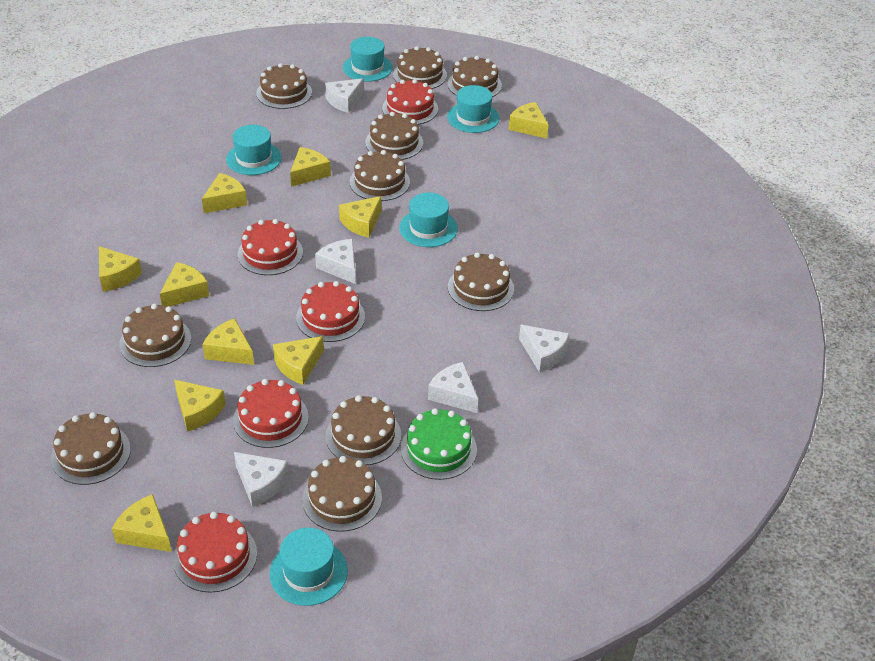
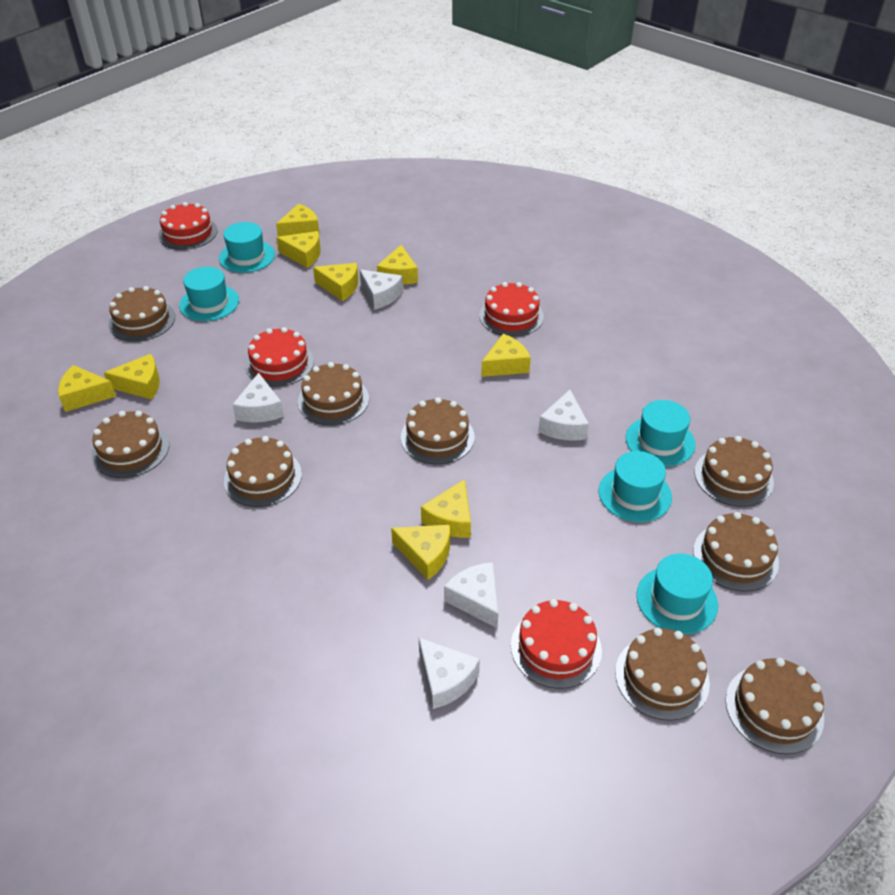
brown cake: 10 -> 9
green cake: 1 -> 0
red cake: 5 -> 4
yellow cheese: 10 -> 9

